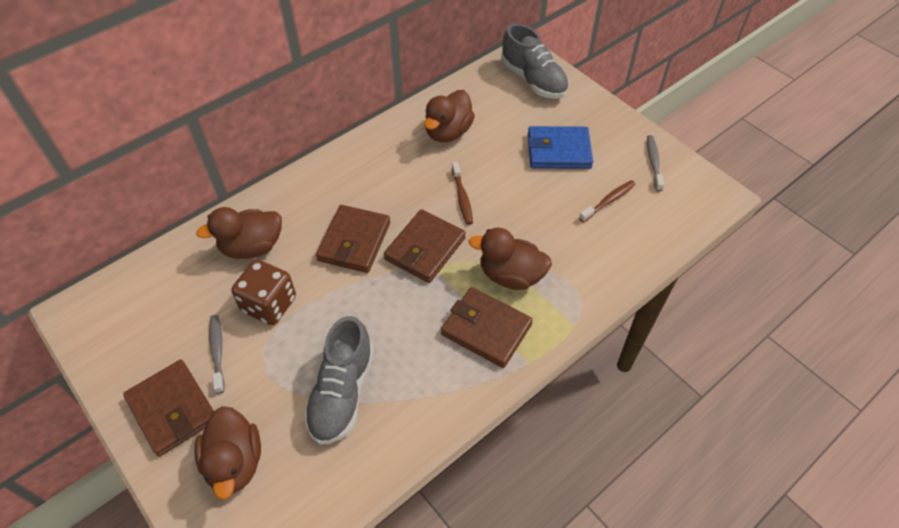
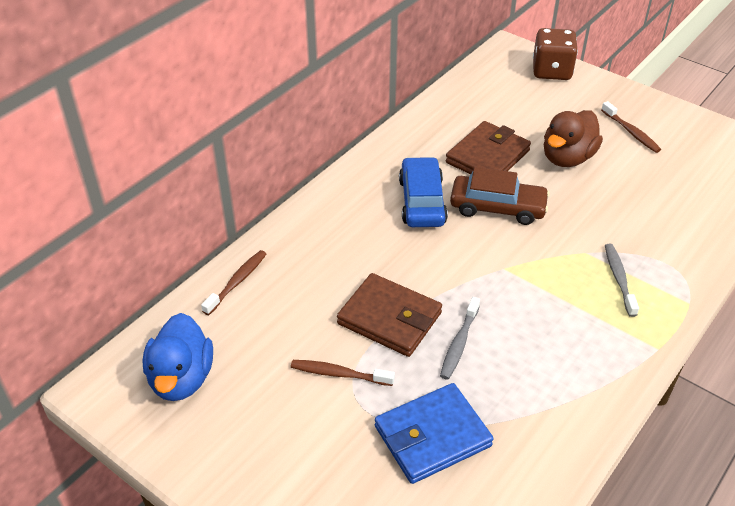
blue car: 0 -> 1
blue duck: 0 -> 1
brown car: 0 -> 1
brown duck: 4 -> 1
brown toothbrush: 2 -> 3
brown wallet: 4 -> 2
grey shoe: 2 -> 0

